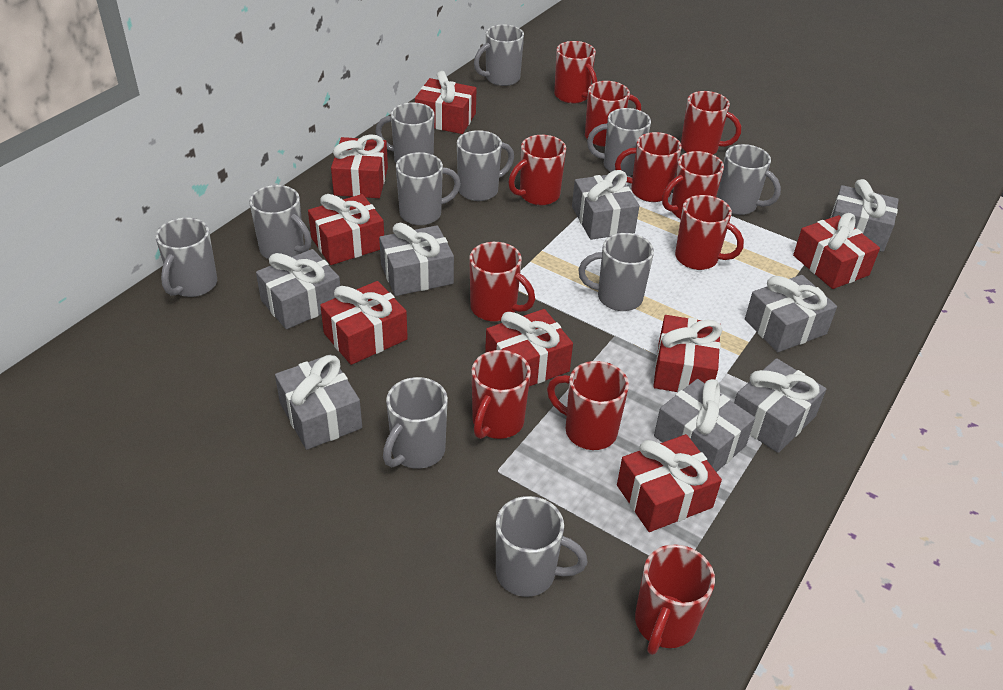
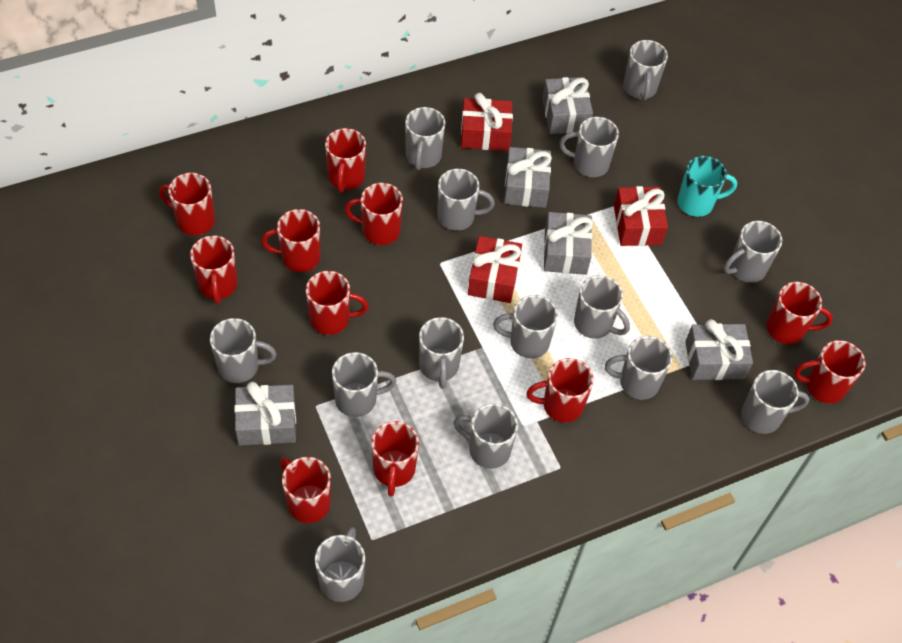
grey gift: 8 -> 5
grey mug: 11 -> 14
red gift: 8 -> 3
turquoise mug: 0 -> 1

